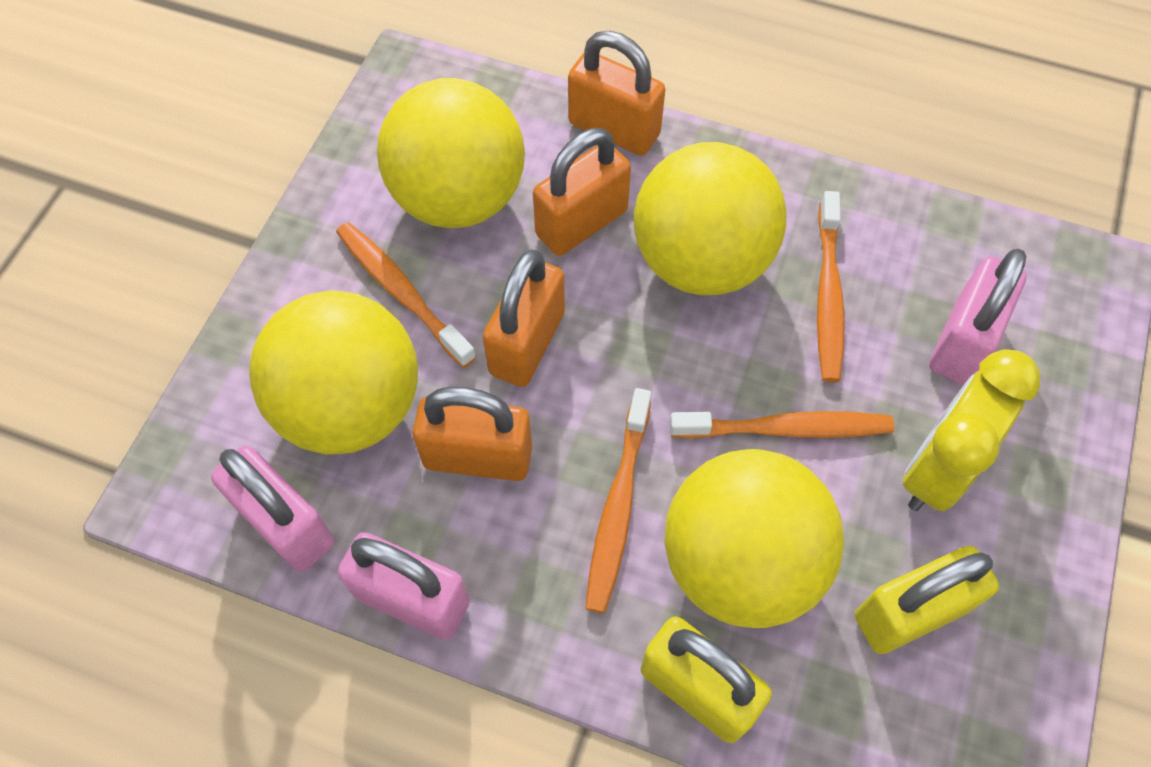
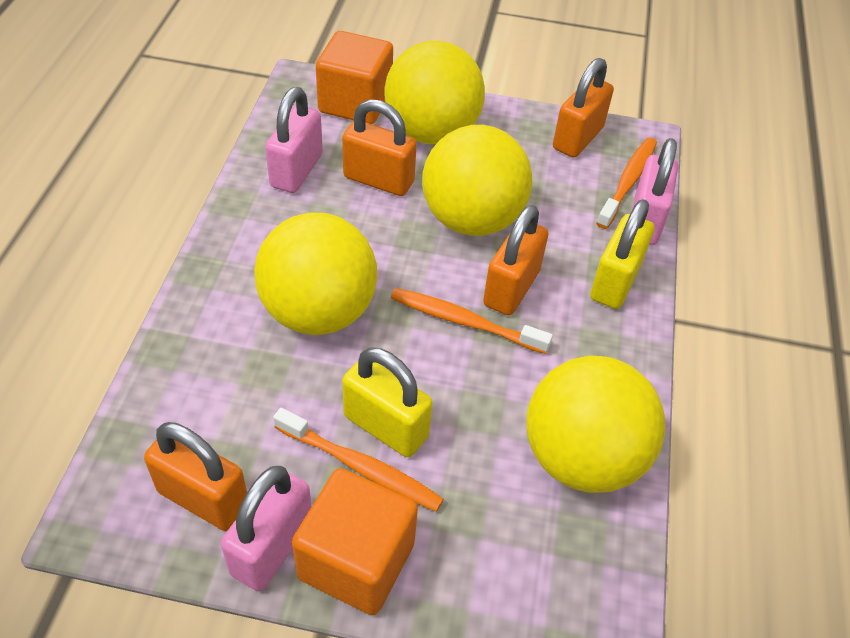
orange cube: 0 -> 2
orange toothbrush: 4 -> 3
yellow clock: 1 -> 0

